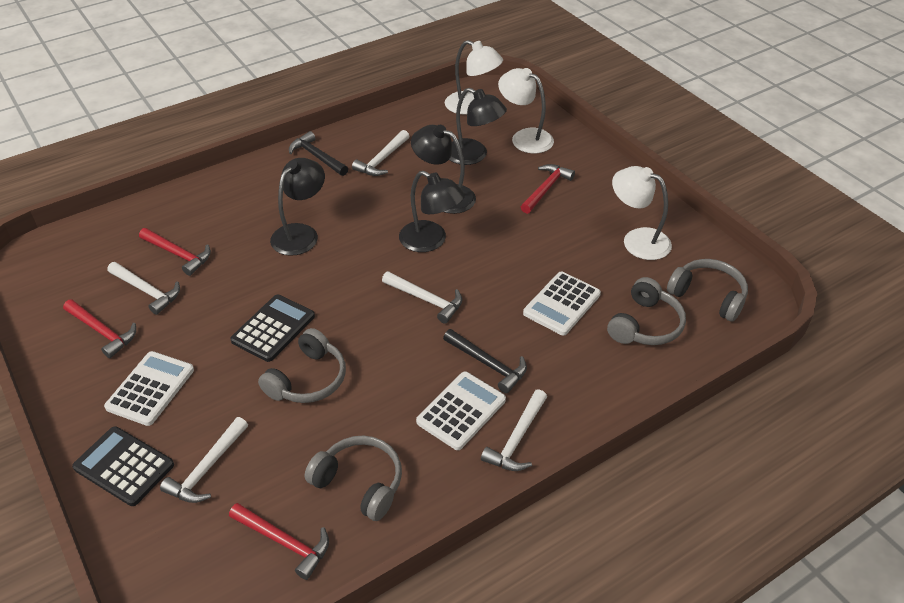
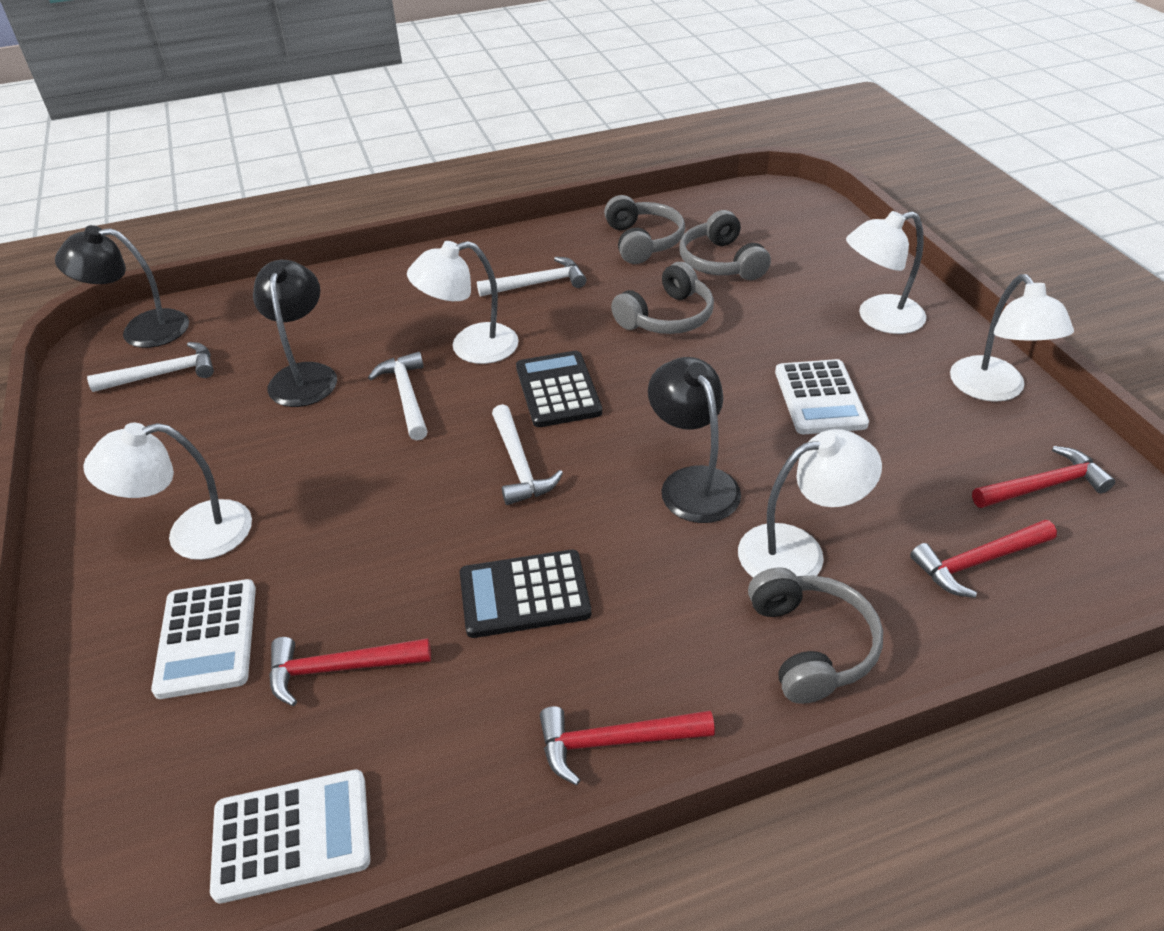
black hammer: 2 -> 0
black lamp: 4 -> 3
white hammer: 5 -> 4
white lamp: 3 -> 5

